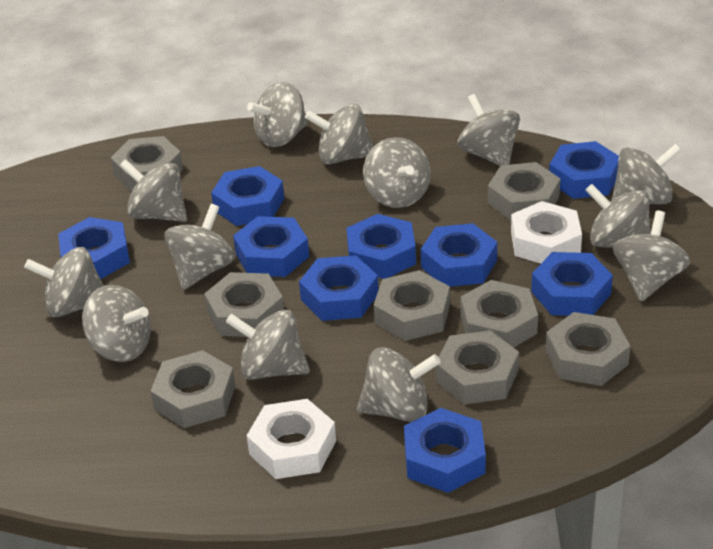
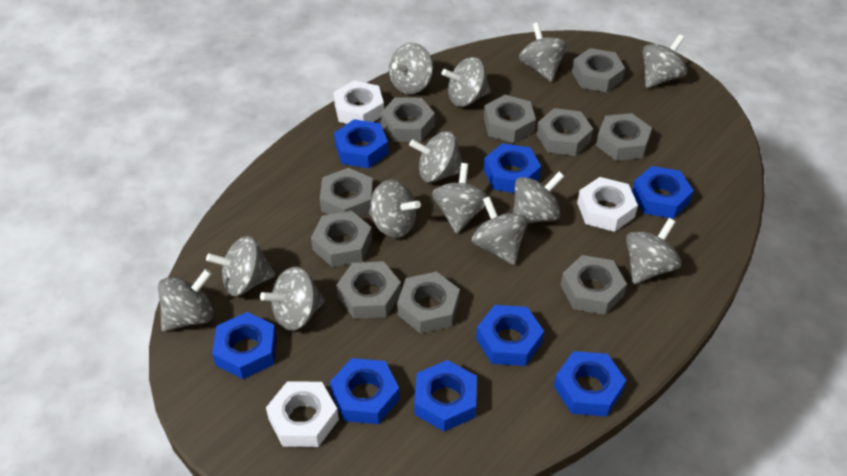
blue nut: 9 -> 8
grey nut: 8 -> 10
white nut: 2 -> 3

